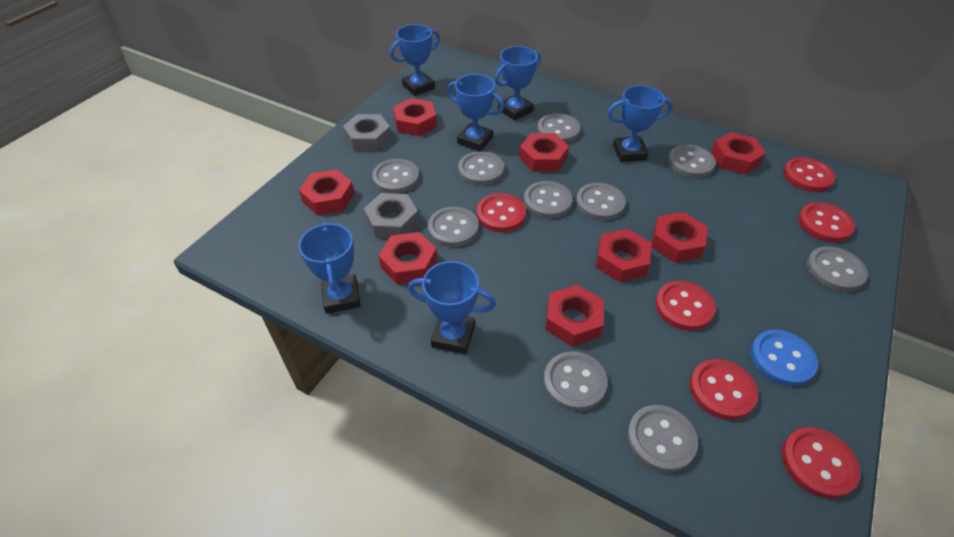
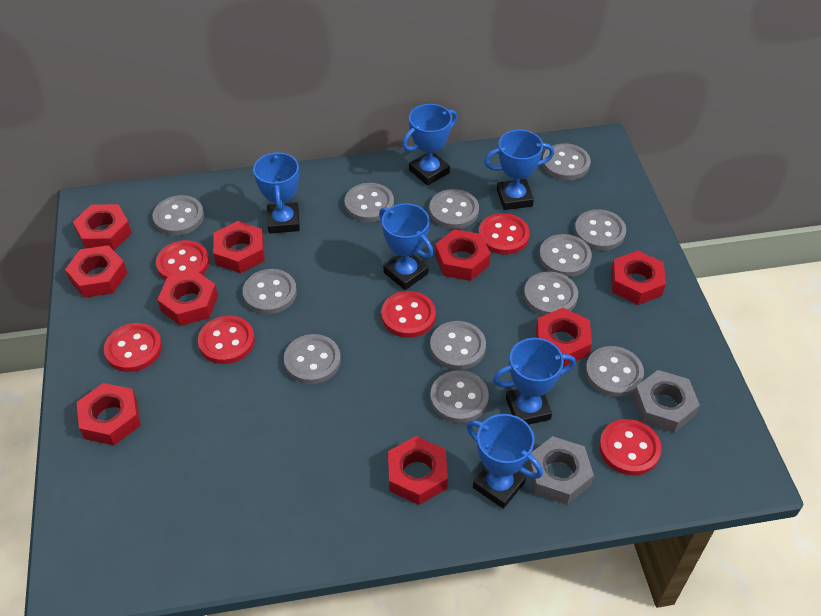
blue button: 1 -> 0
grey button: 10 -> 12
red nut: 8 -> 9

